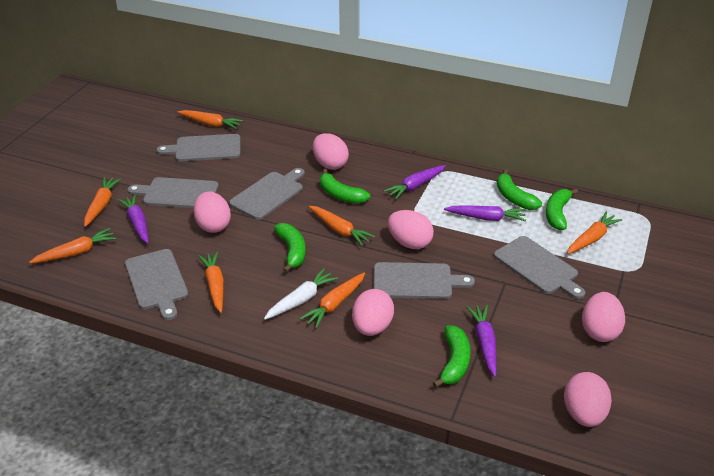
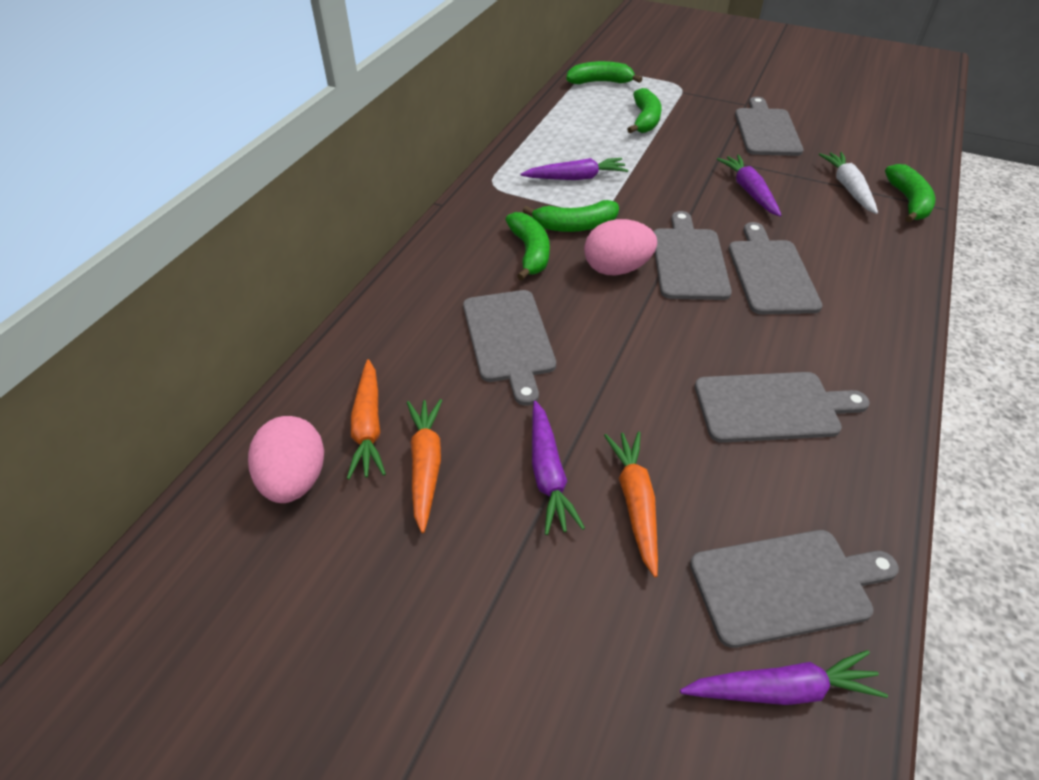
orange carrot: 7 -> 3
pink egg: 6 -> 2

